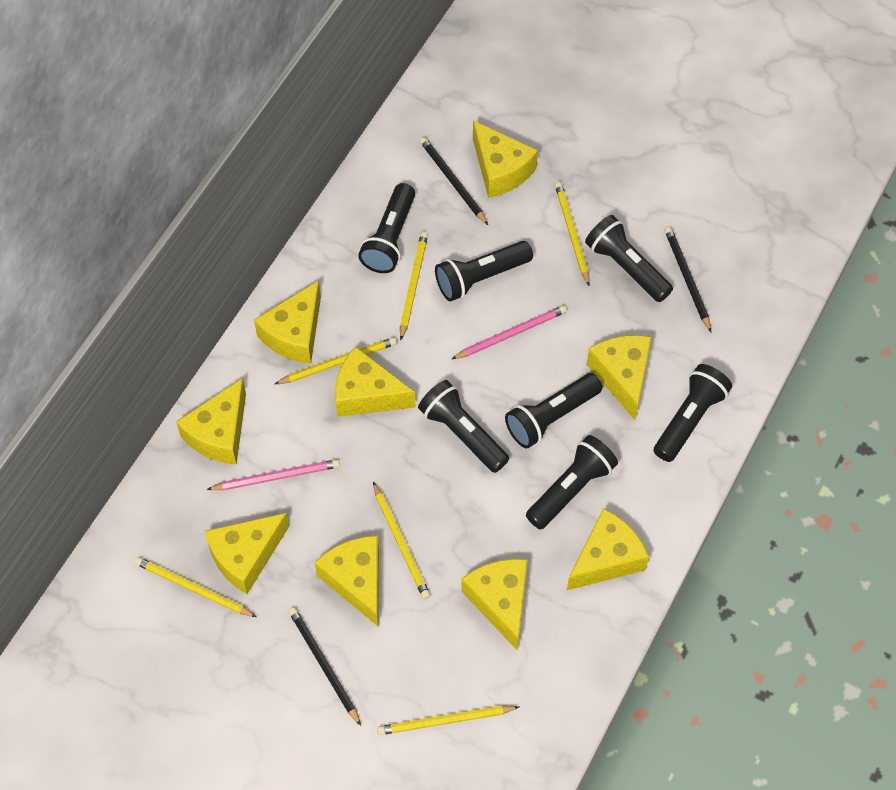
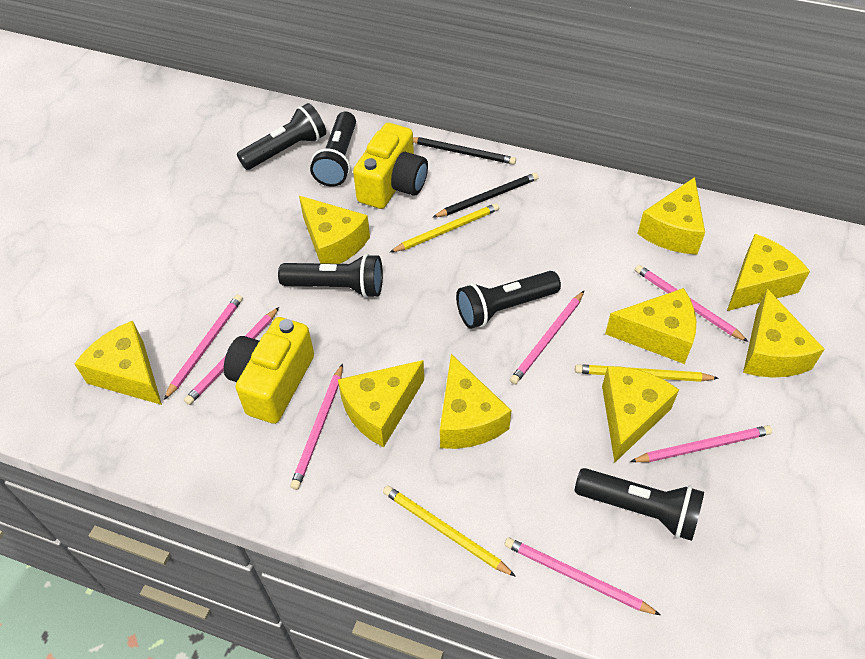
black flashlight: 7 -> 5
black pencil: 3 -> 2
pink pencil: 2 -> 7
yellow camera: 0 -> 2
yellow pencil: 6 -> 3

